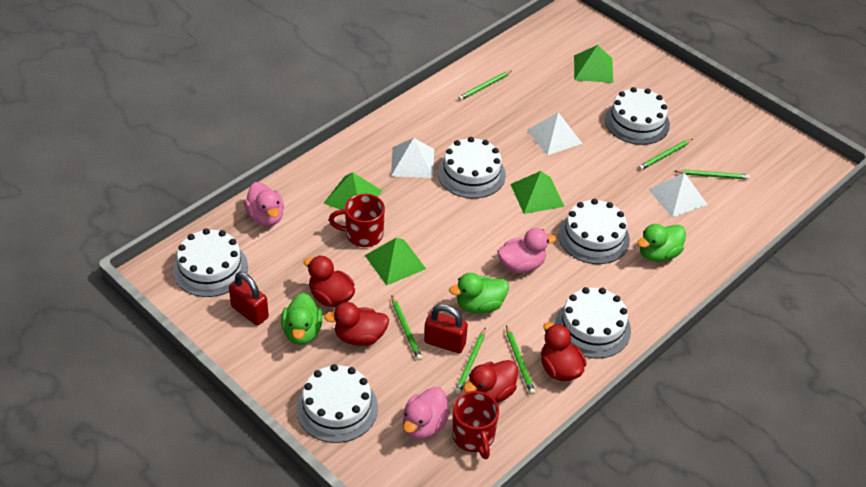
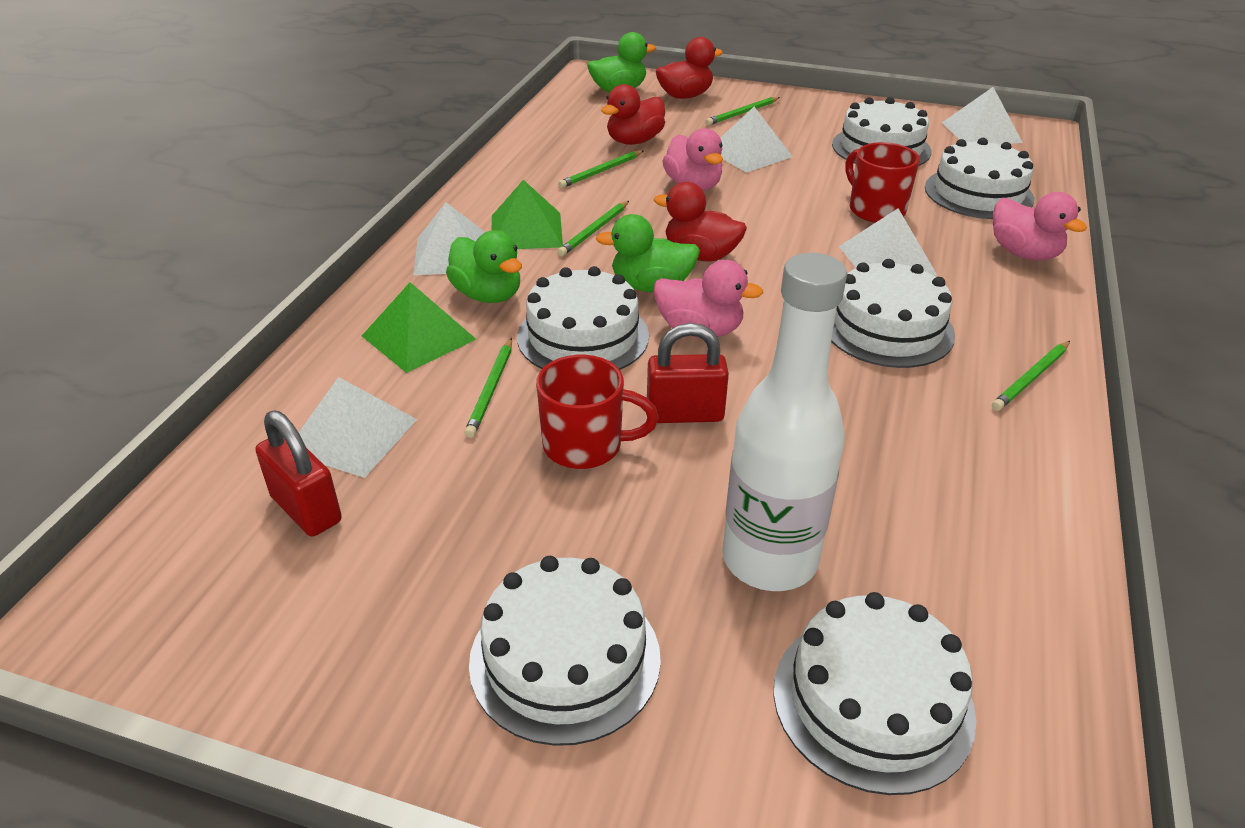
green pencil: 6 -> 5
green pyramid: 4 -> 2
red duck: 4 -> 3
white bottle: 0 -> 1
white pyramid: 3 -> 5

